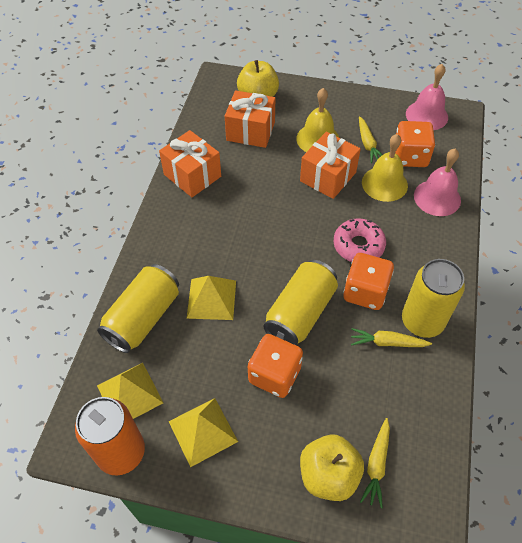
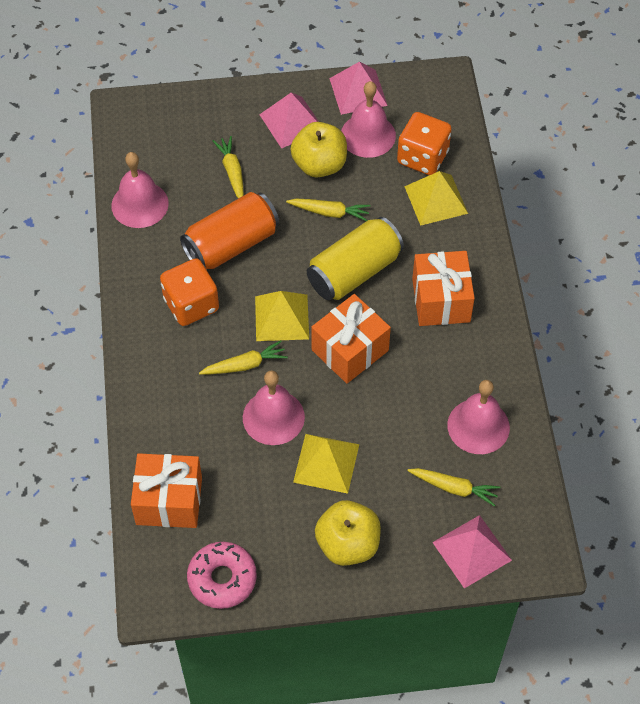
orange dice: 3 -> 2
pink bell: 2 -> 4
pink pyramid: 0 -> 3
yellow bell: 2 -> 0
yellow can: 3 -> 1
yellow carrot: 3 -> 4

